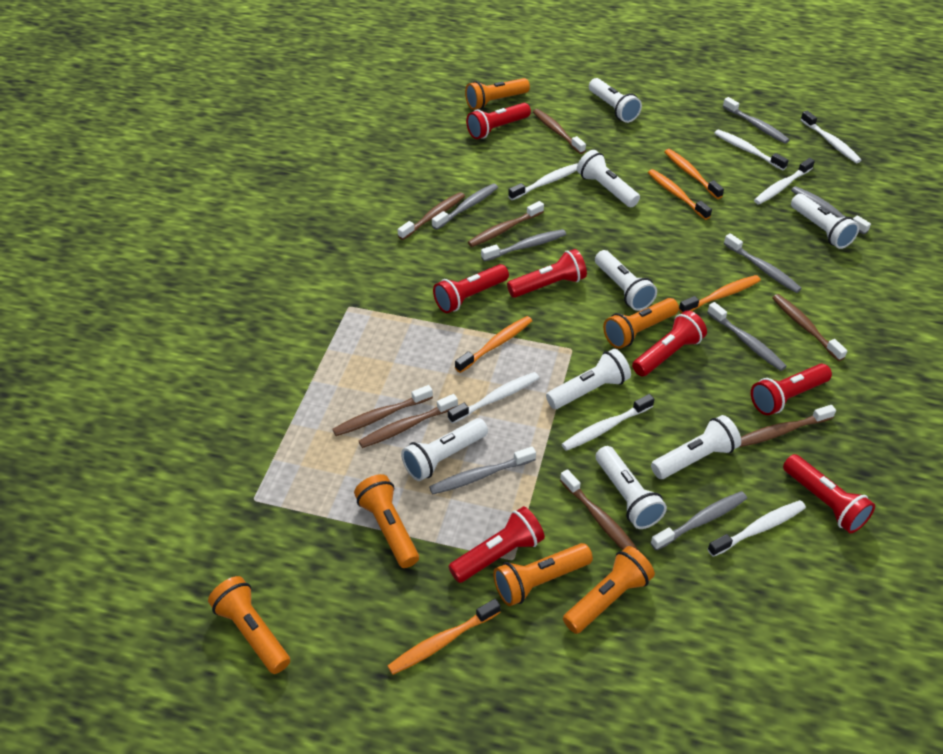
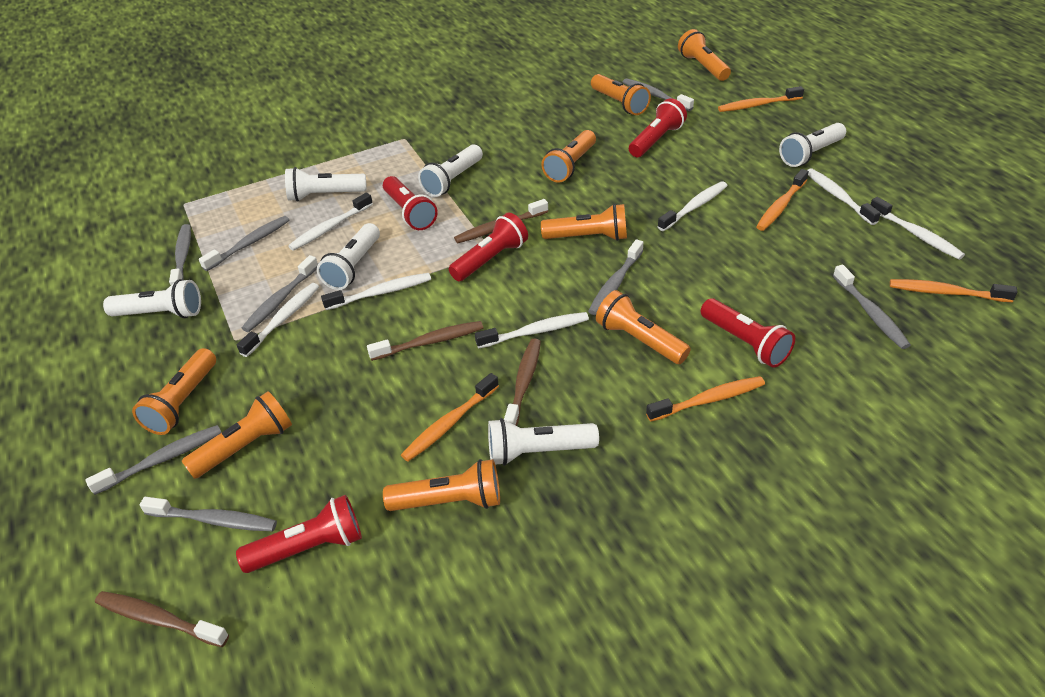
brown toothbrush: 8 -> 4
orange flashlight: 6 -> 8
red flashlight: 7 -> 5
white flashlight: 8 -> 6

